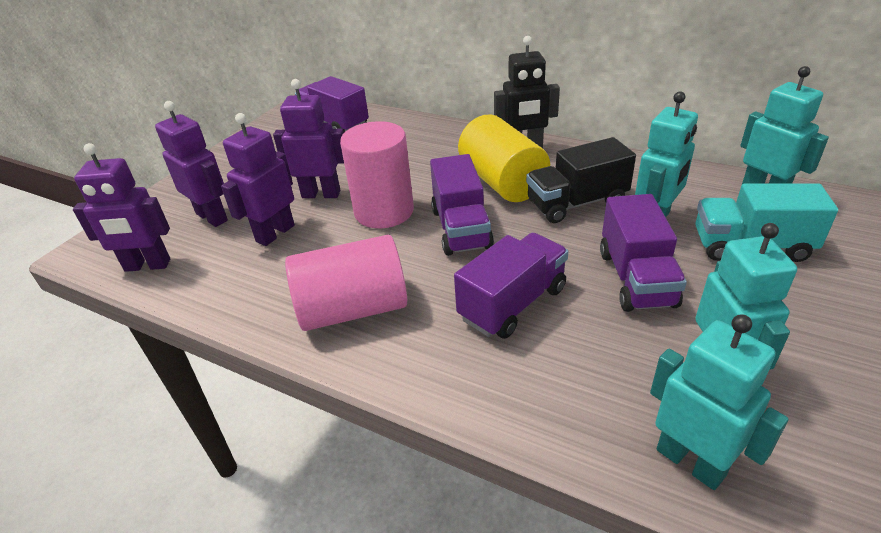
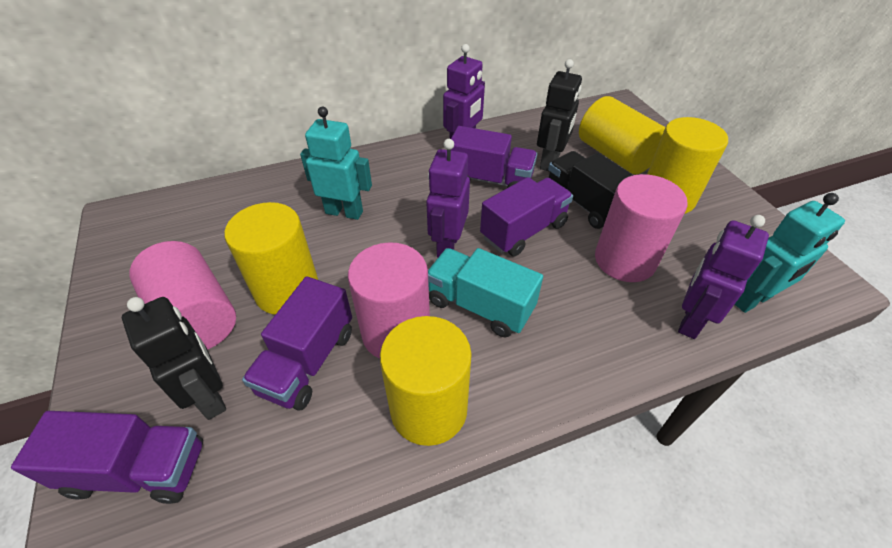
black robot: 1 -> 2
pink cylinder: 2 -> 3
purple robot: 4 -> 3
turquoise robot: 4 -> 2
yellow cylinder: 1 -> 4

